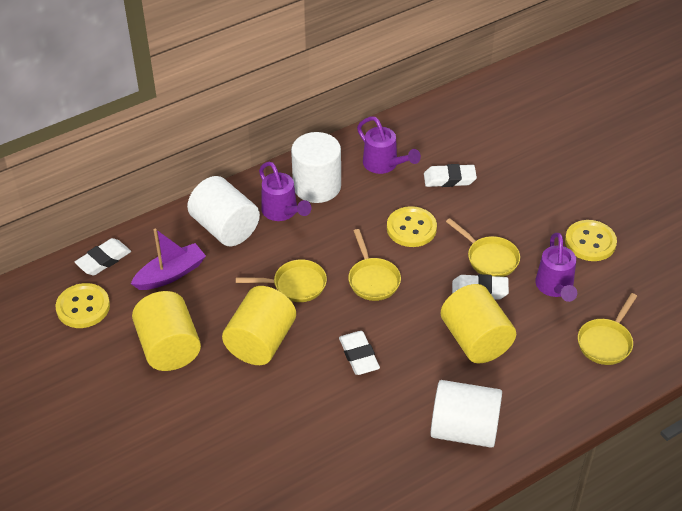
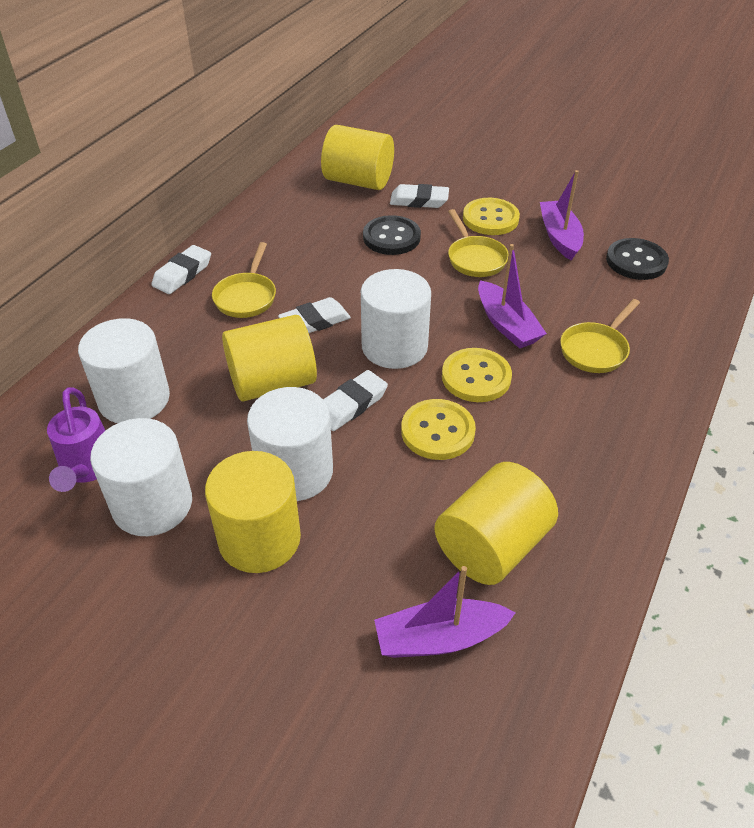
black button: 0 -> 2
purple boat: 1 -> 3
purple watering can: 3 -> 1
white cylinder: 3 -> 4
yellow cylinder: 3 -> 4
yellow pan: 4 -> 3

